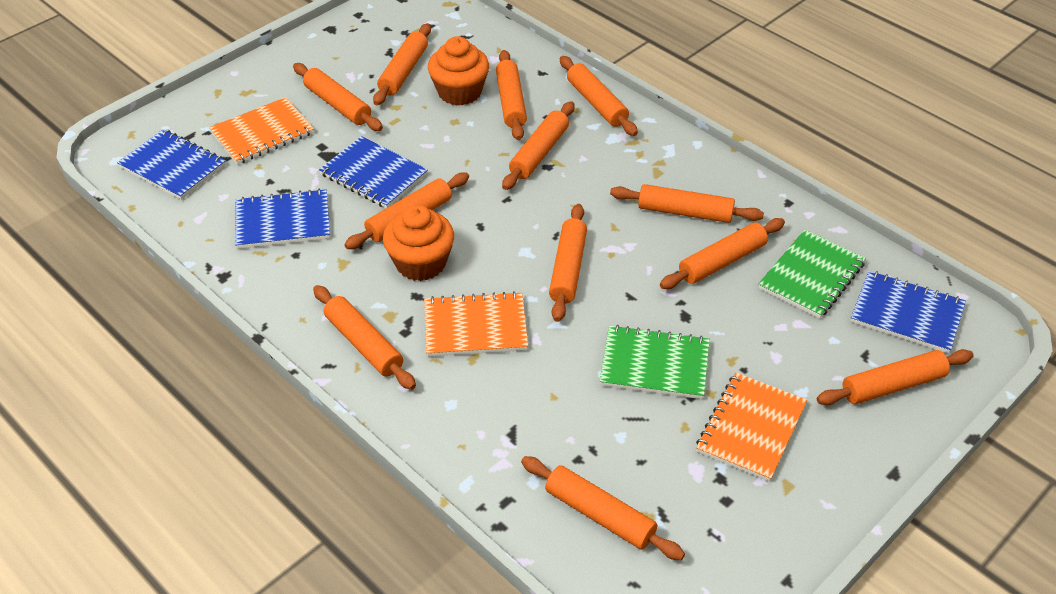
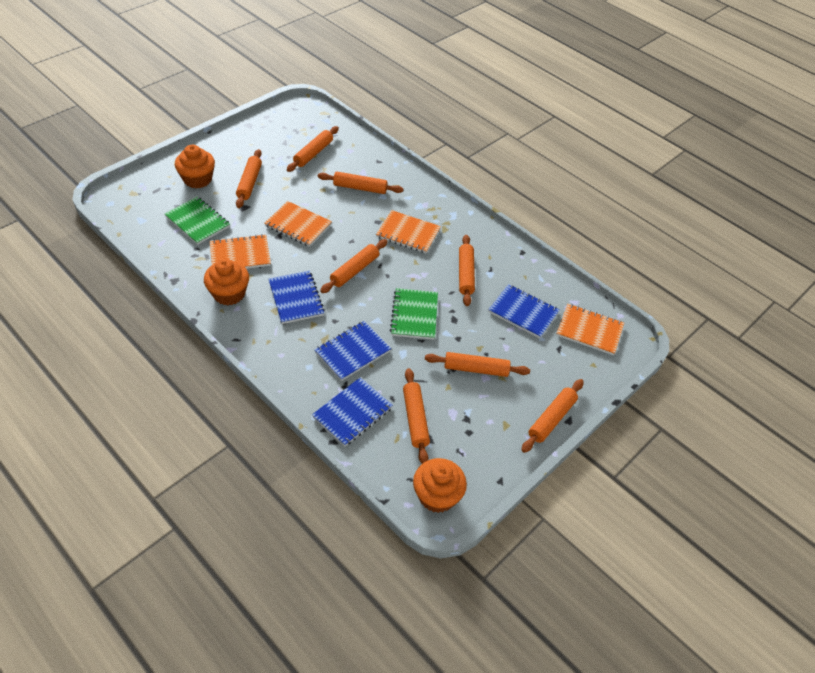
orange cupcake: 2 -> 3
orange notebook: 3 -> 4
orange rolling pin: 12 -> 8

